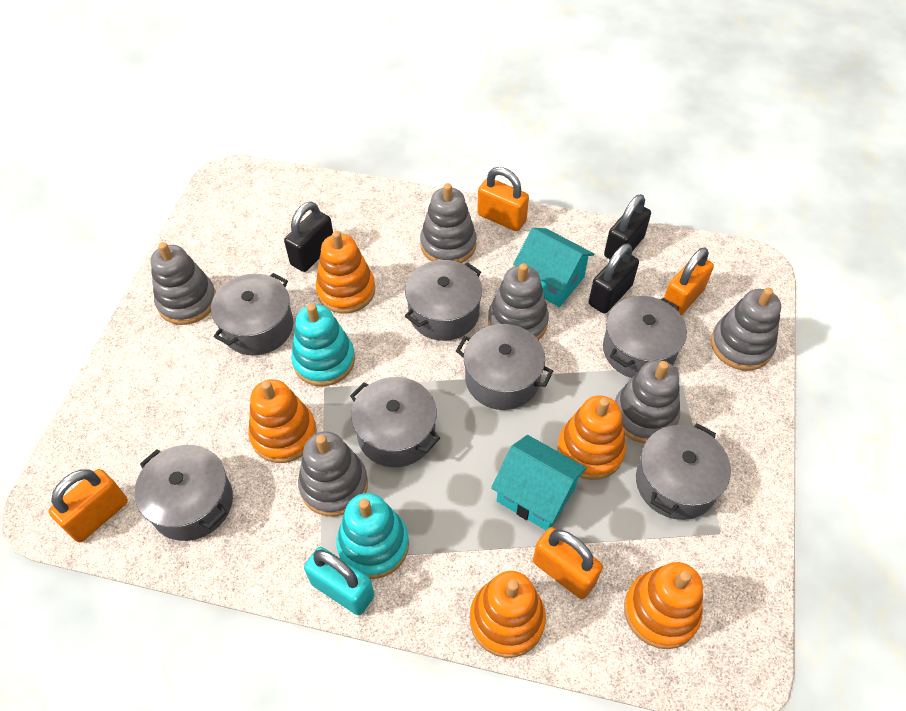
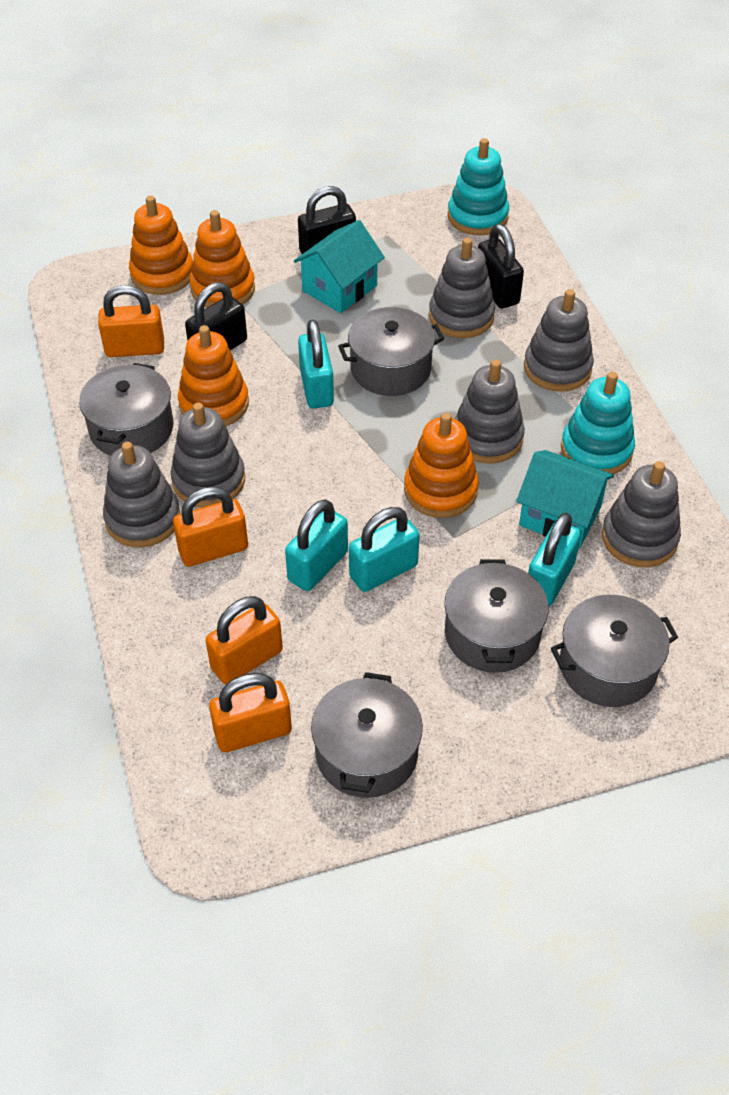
grey pot: 7 -> 5
orange stacking toy: 5 -> 4
turquoise padlock: 1 -> 4

